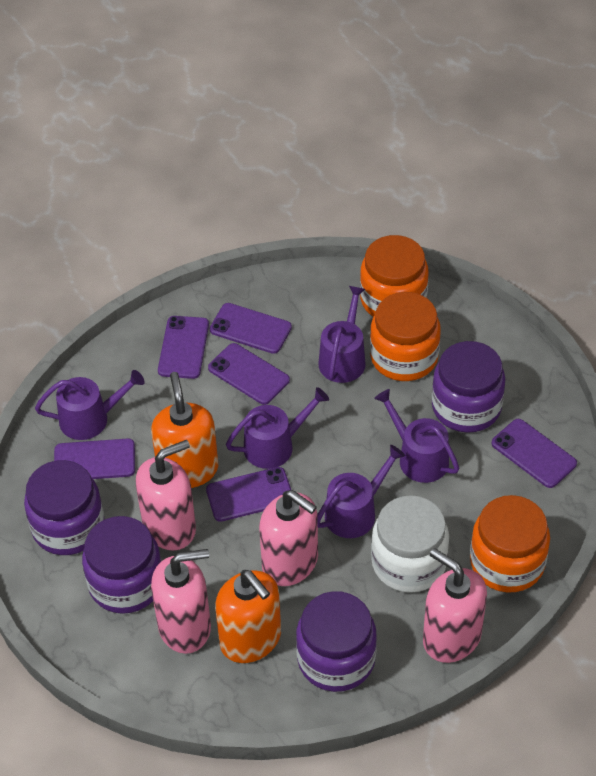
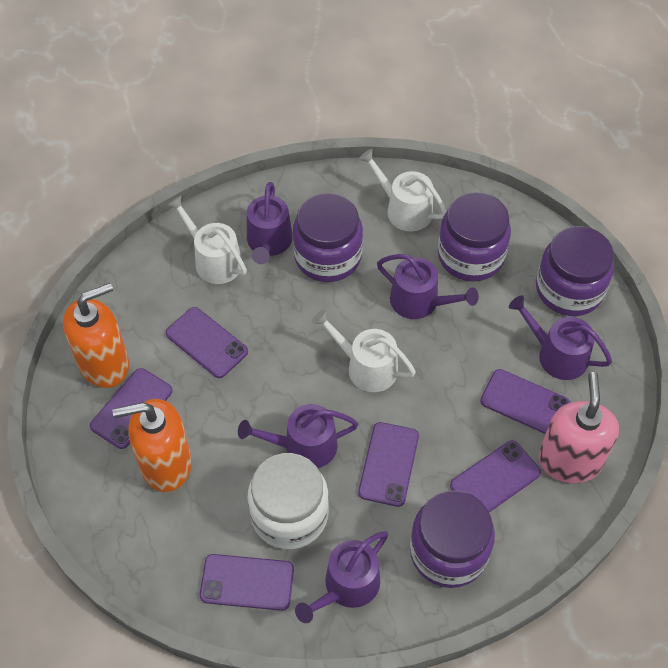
orange jar: 3 -> 0
pink soap dispenser: 4 -> 1
white watering can: 0 -> 3

